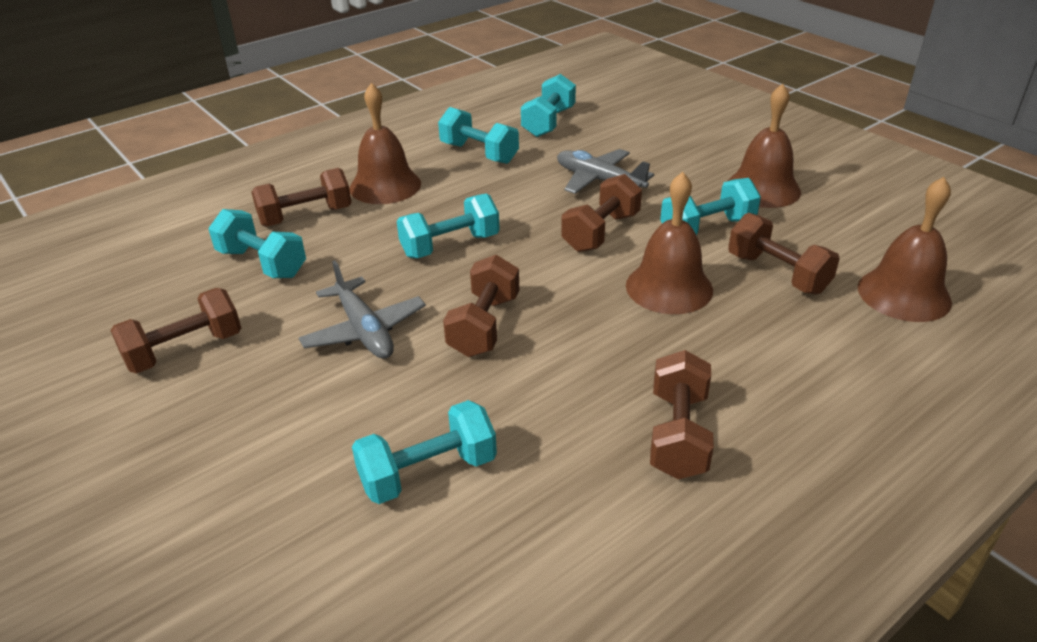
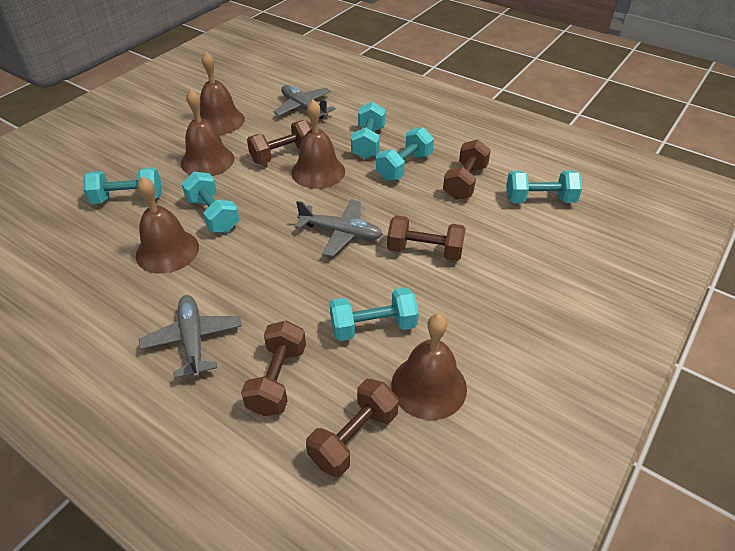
brown bell: 4 -> 5
brown dumbbell: 6 -> 5
grey plane: 2 -> 3

